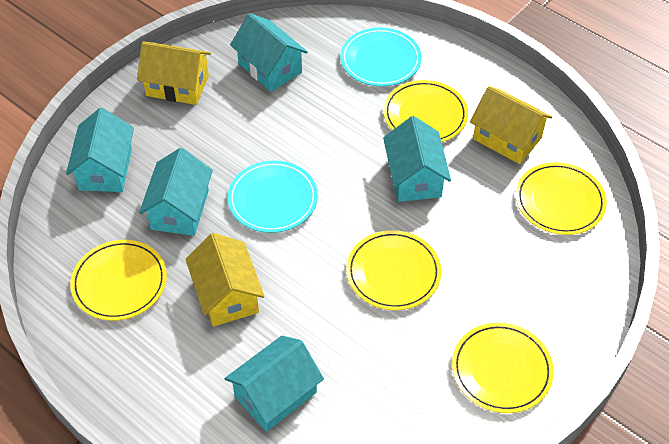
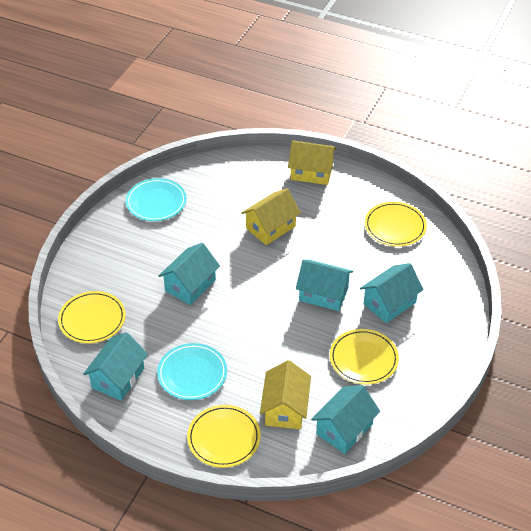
yellow plate: 5 -> 4

